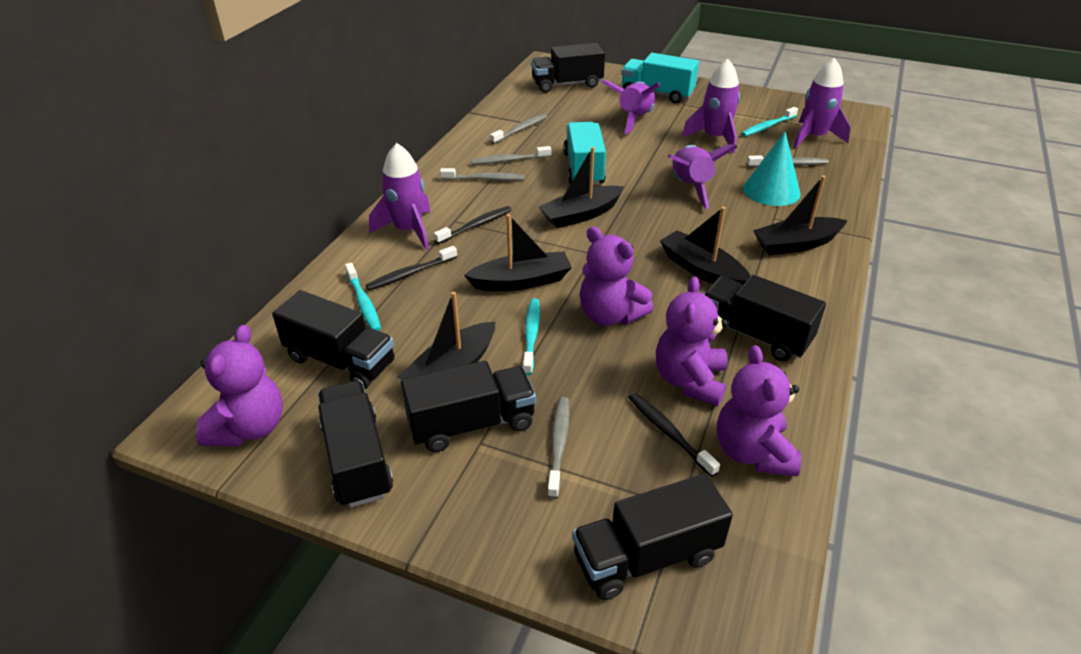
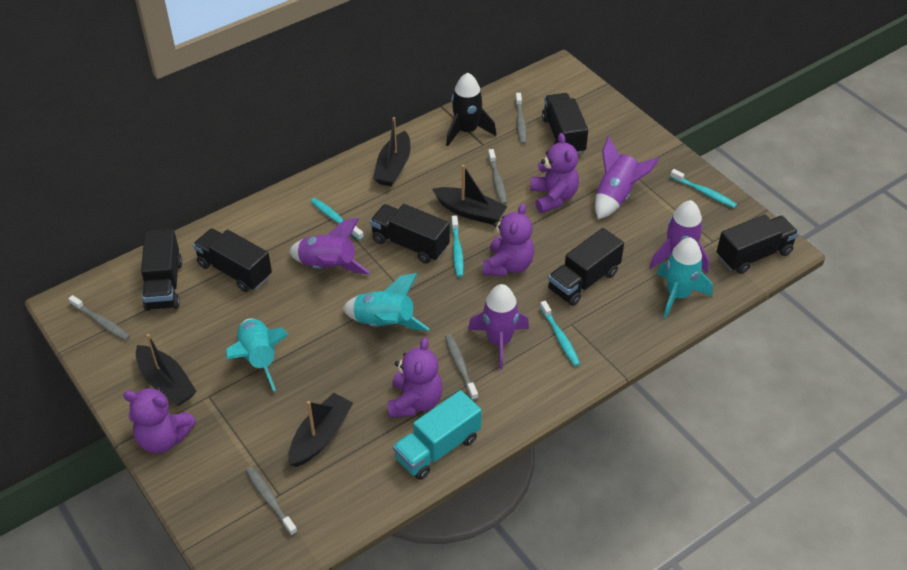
black boat: 5 -> 4
black rocket: 0 -> 1
black toothbrush: 3 -> 0
purple rocket: 5 -> 4
turquoise cone: 1 -> 0
turquoise rocket: 0 -> 3
turquoise toothbrush: 3 -> 4
turquoise truck: 2 -> 1

